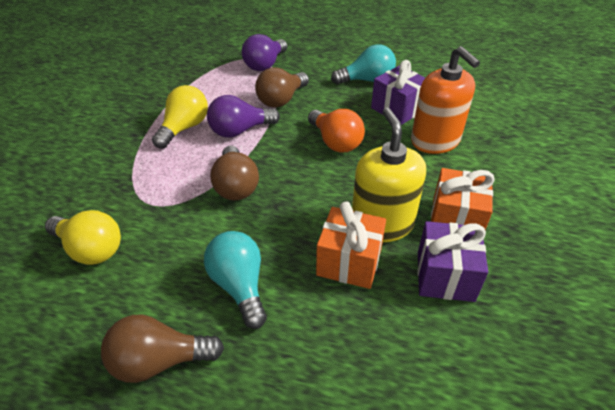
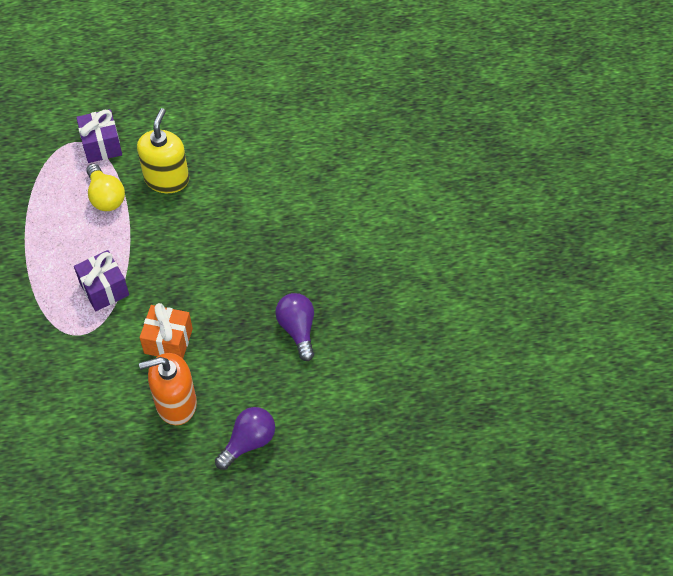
brown light bulb: 3 -> 0
orange gift: 2 -> 1
orange light bulb: 1 -> 0
turquoise light bulb: 2 -> 0
yellow light bulb: 2 -> 1

